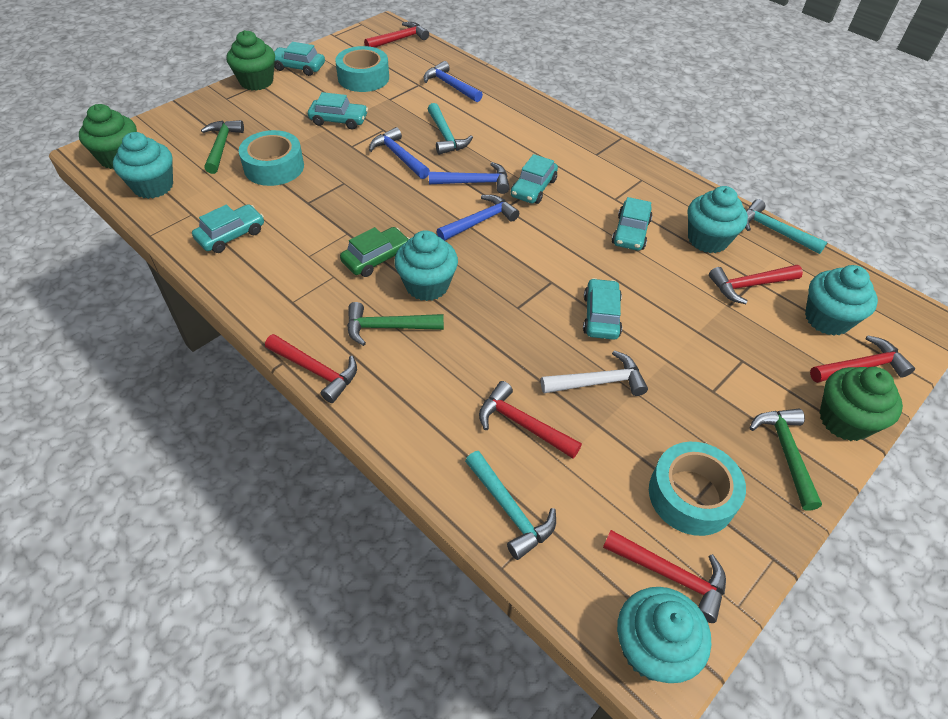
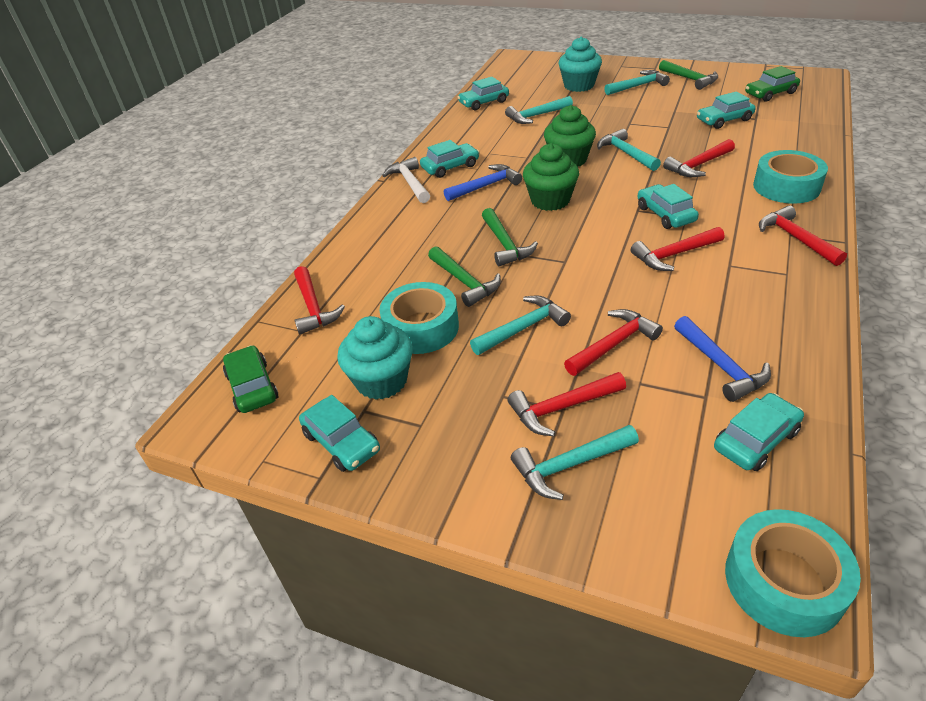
blue hammer: 4 -> 2
green car: 1 -> 2
green cupcake: 3 -> 2
turquoise cupcake: 5 -> 2
turquoise hammer: 3 -> 5

